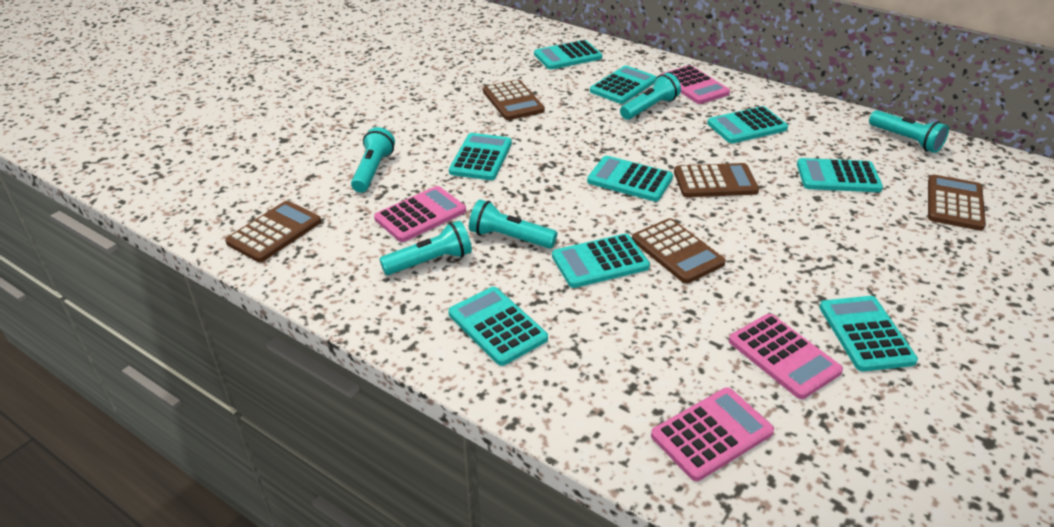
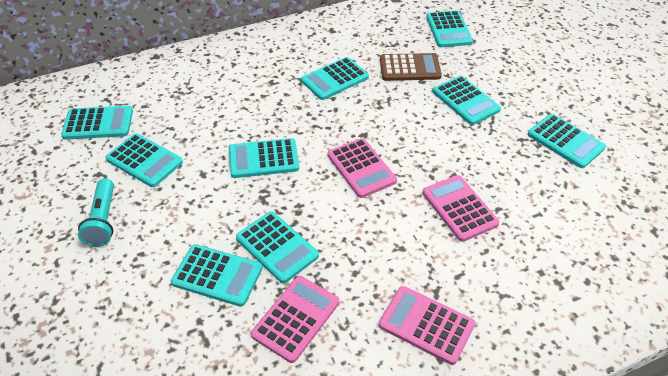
brown calculator: 5 -> 1
turquoise flashlight: 5 -> 1

